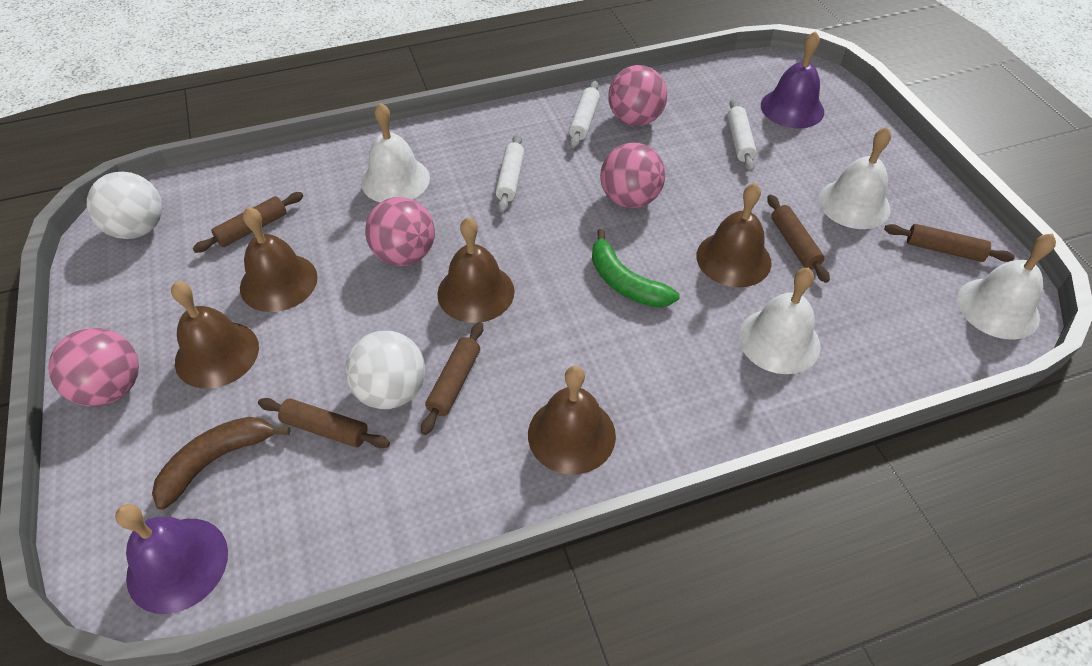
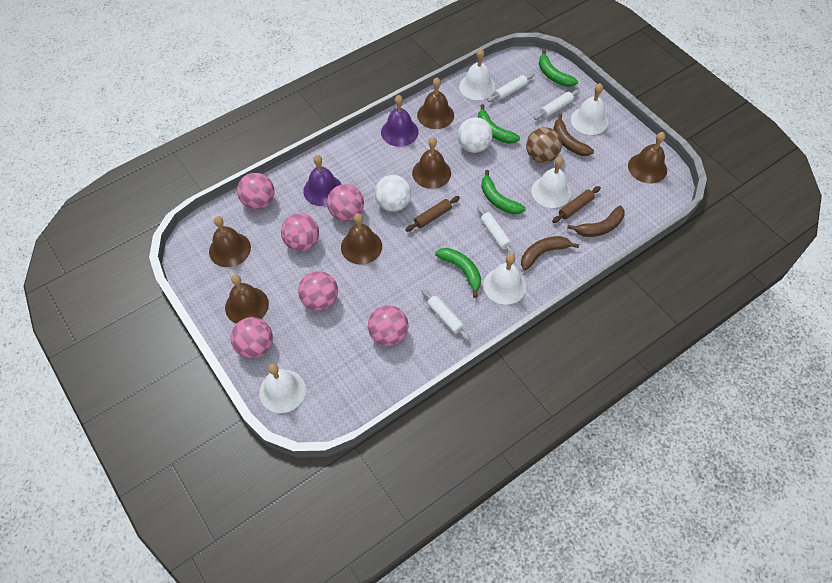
brown ball: 0 -> 1
brown banana: 1 -> 3
brown bell: 5 -> 6
brown rolling pin: 5 -> 2
green banana: 1 -> 4
pink ball: 4 -> 6
white bell: 4 -> 5
white rolling pin: 3 -> 4

